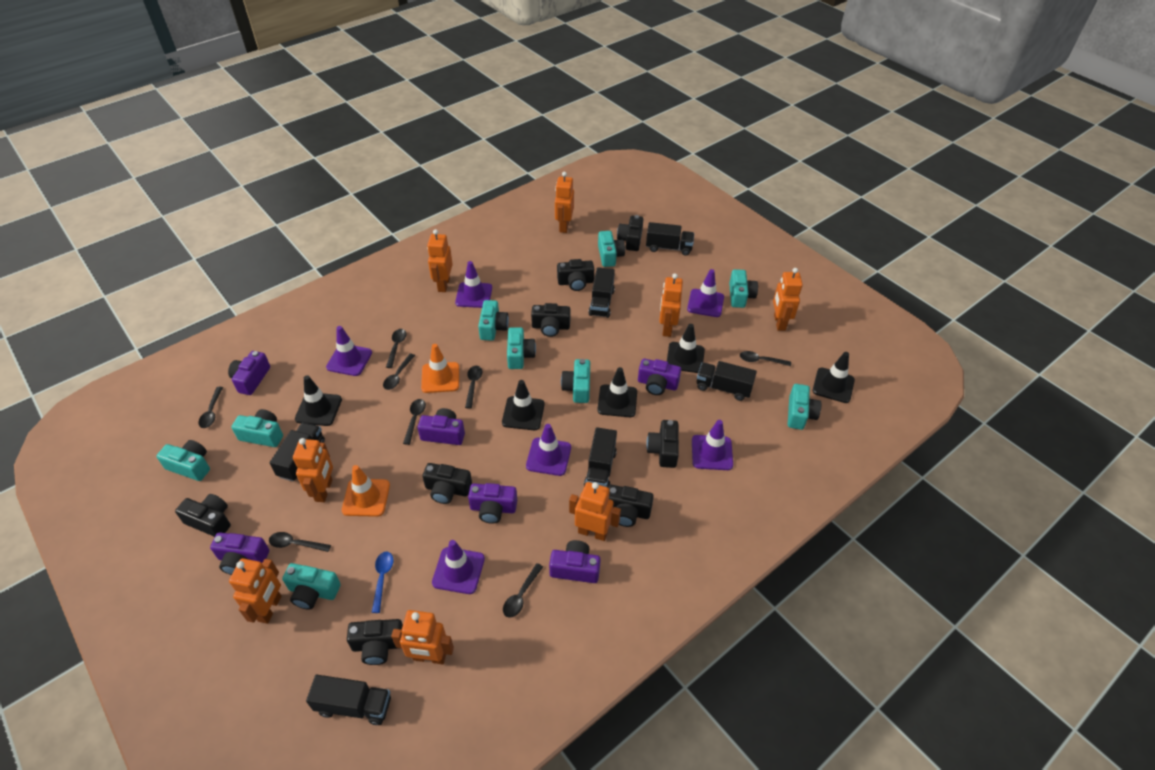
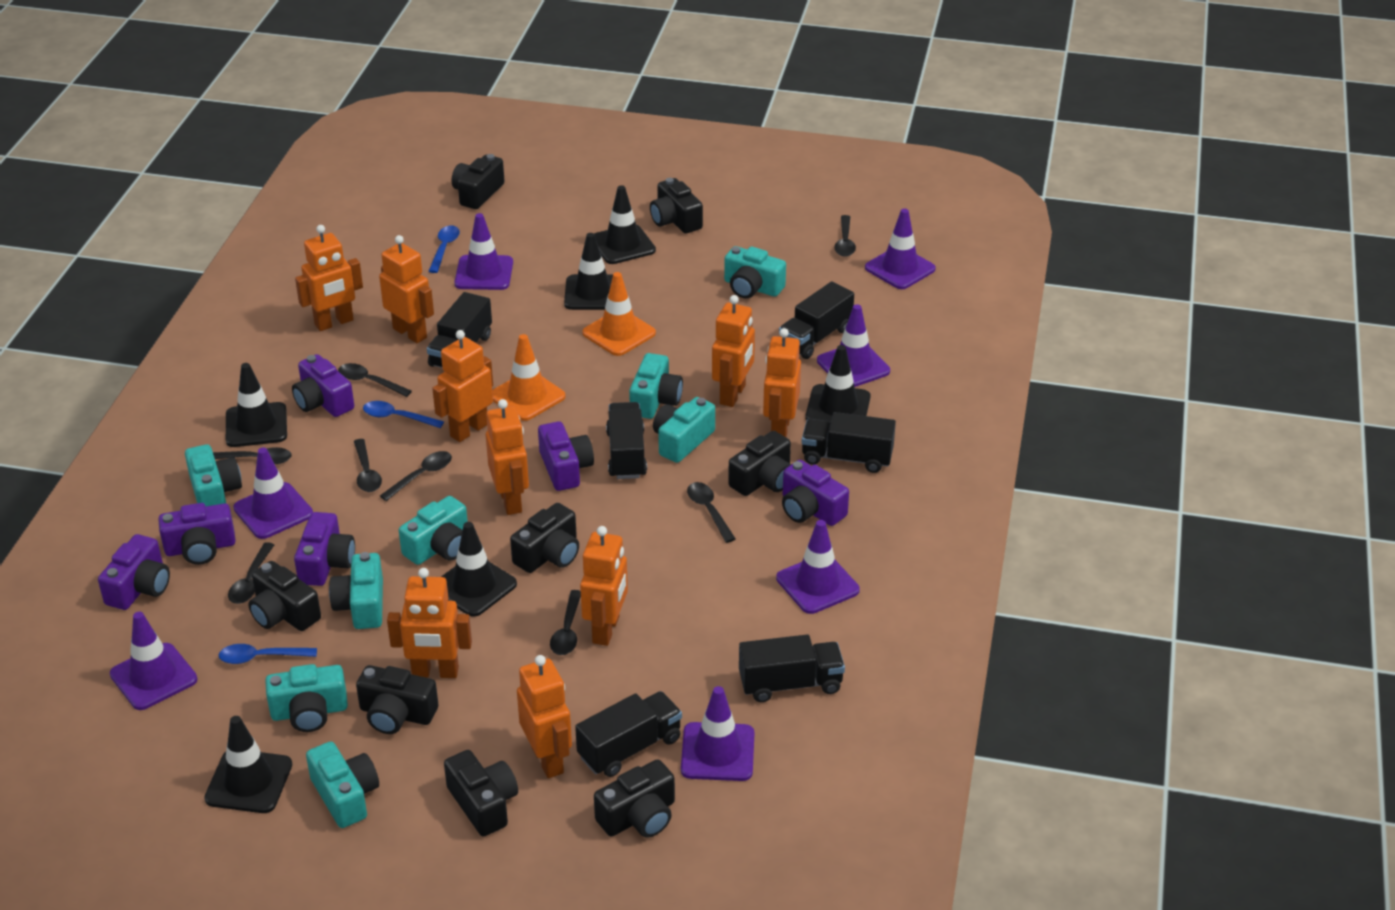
black traffic cone: 5 -> 6
blue spoon: 1 -> 3
orange robot: 8 -> 9
purple traffic cone: 6 -> 7
turquoise camera: 9 -> 8

